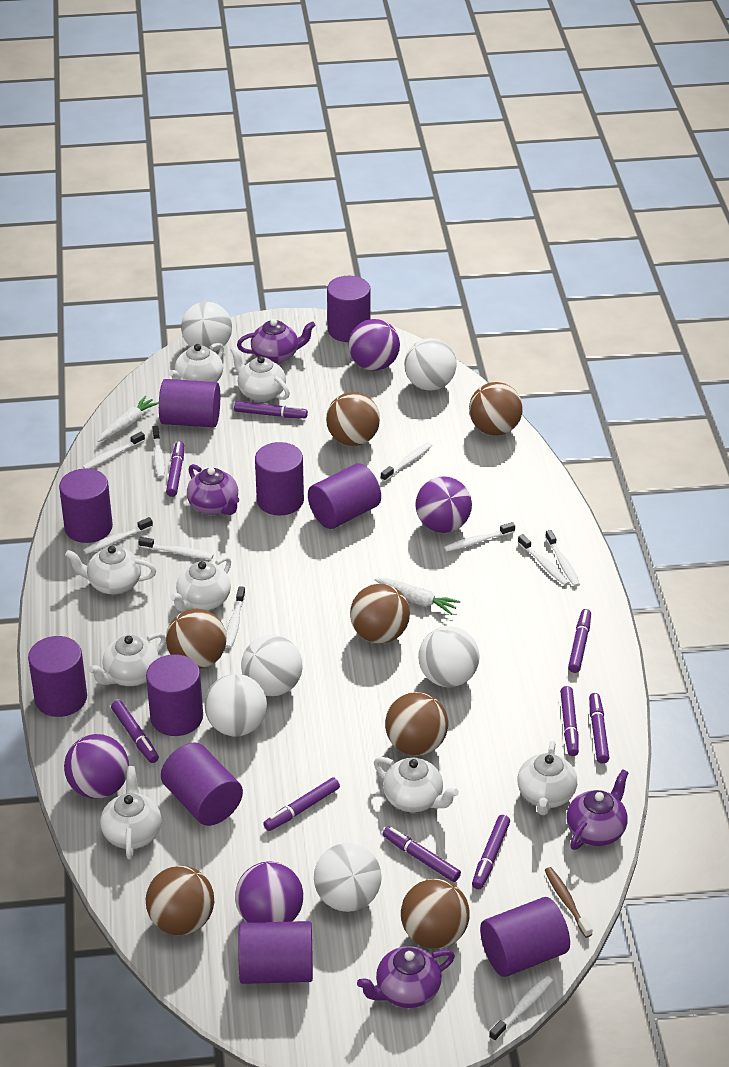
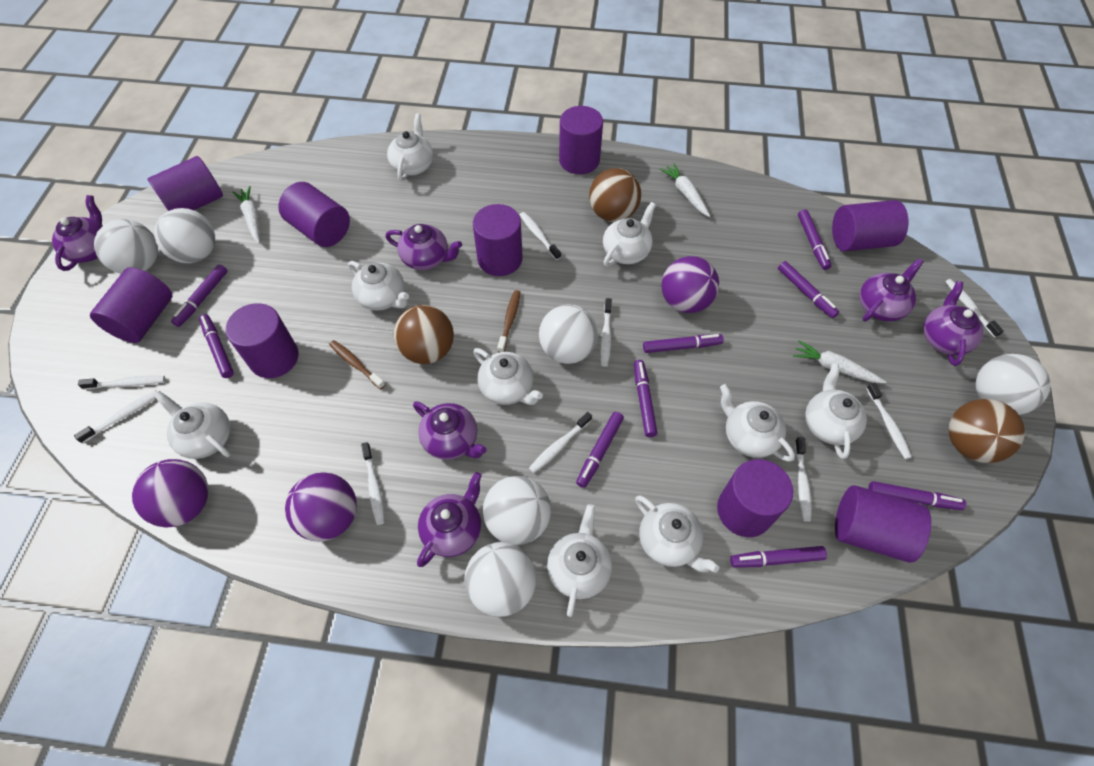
brown ball: 7 -> 3
brown toothbrush: 1 -> 2
purple ball: 4 -> 3
purple cylinder: 10 -> 9
purple teapot: 4 -> 6
white carrot: 2 -> 3
white teapot: 8 -> 9
white toothbrush: 10 -> 9

